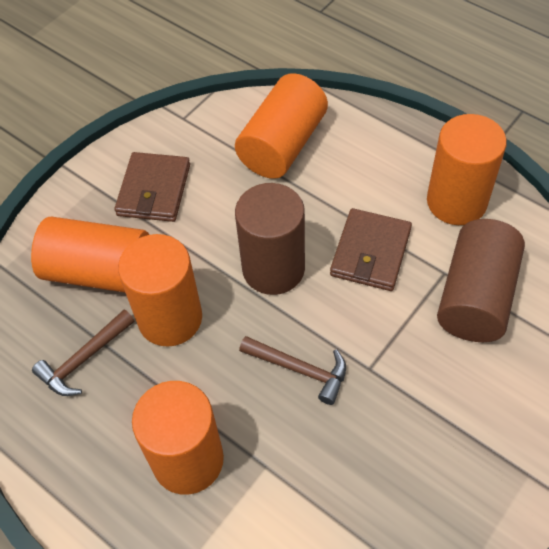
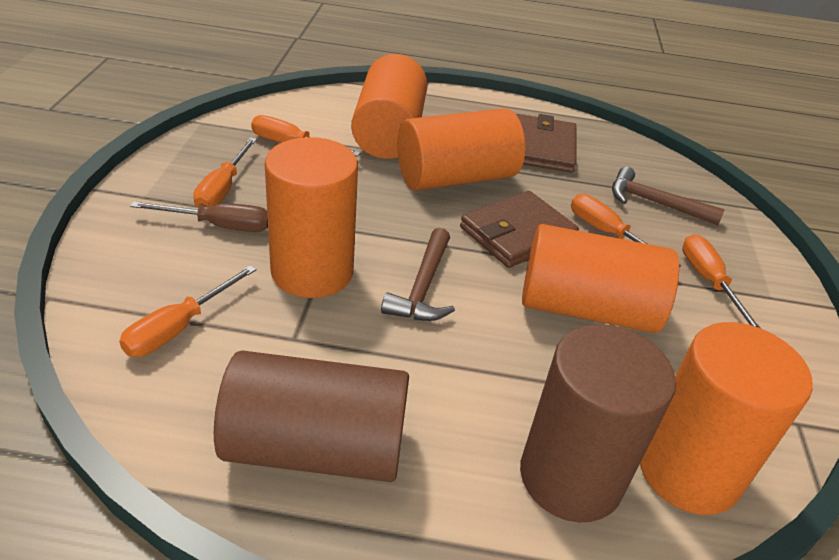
brown screwdriver: 0 -> 1
orange screwdriver: 0 -> 5

